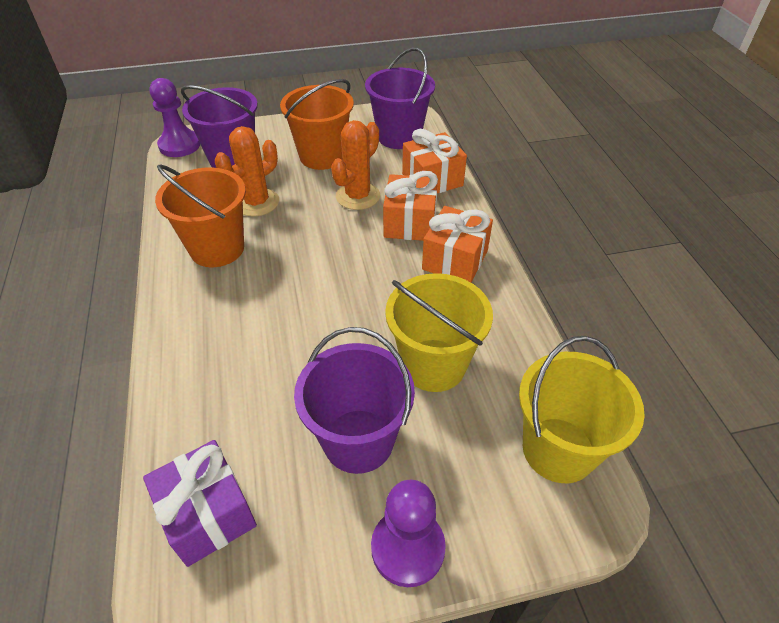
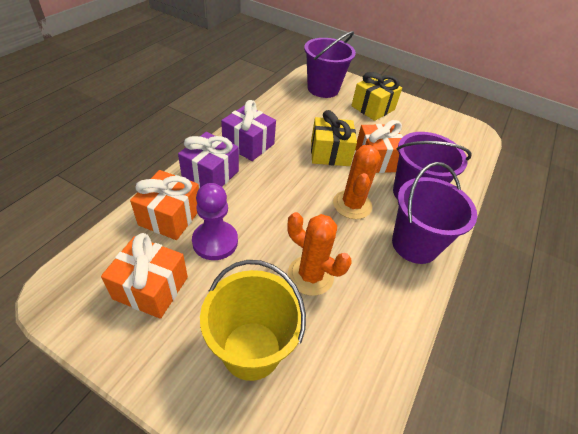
orange bucket: 2 -> 0
purple gift: 1 -> 2
purple pawn: 2 -> 1
yellow bucket: 2 -> 1
yellow gift: 0 -> 2

